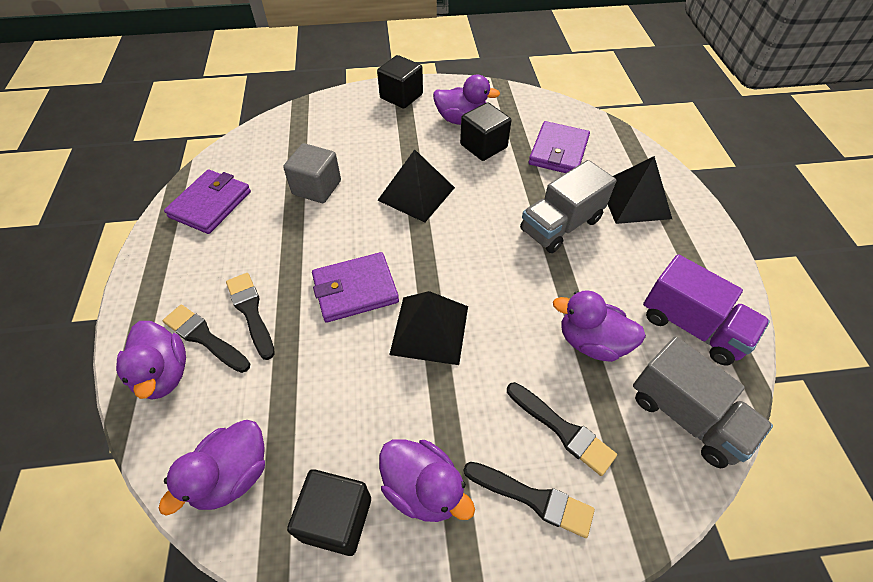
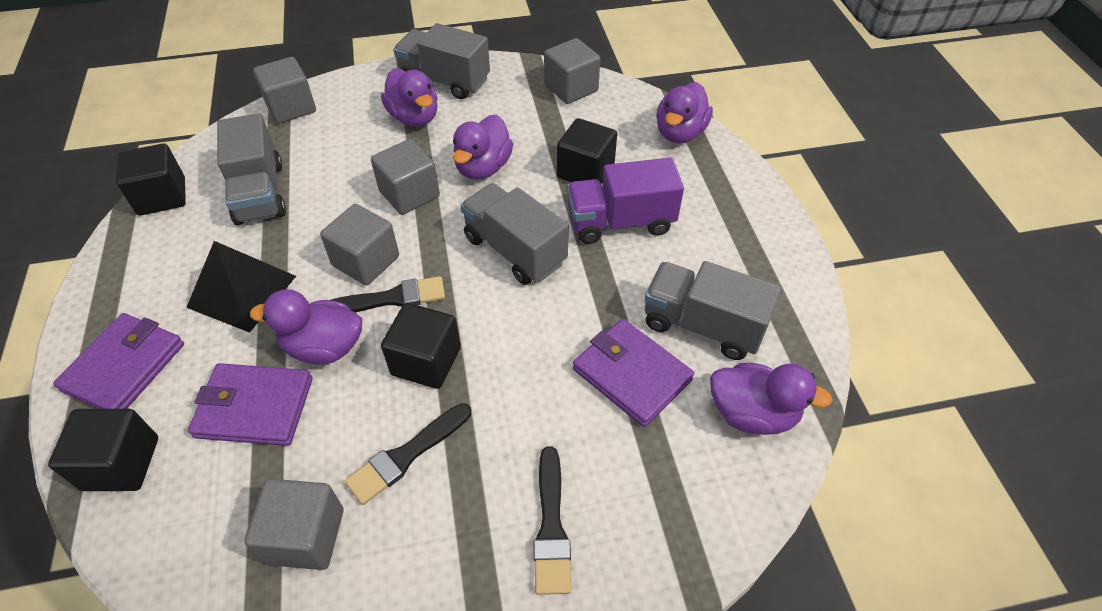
black brush: 4 -> 3
black cube: 3 -> 4
black pyramid: 3 -> 1
grey cube: 1 -> 5
grey truck: 2 -> 4

